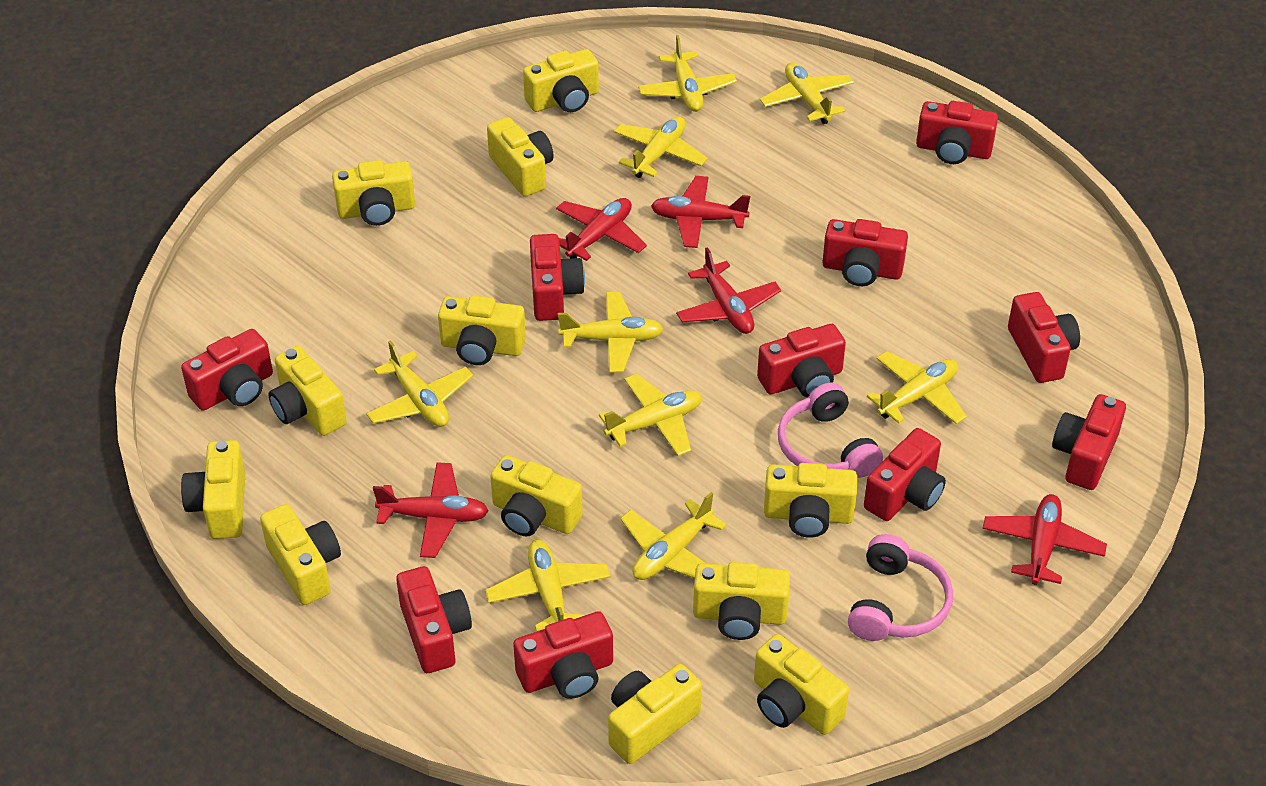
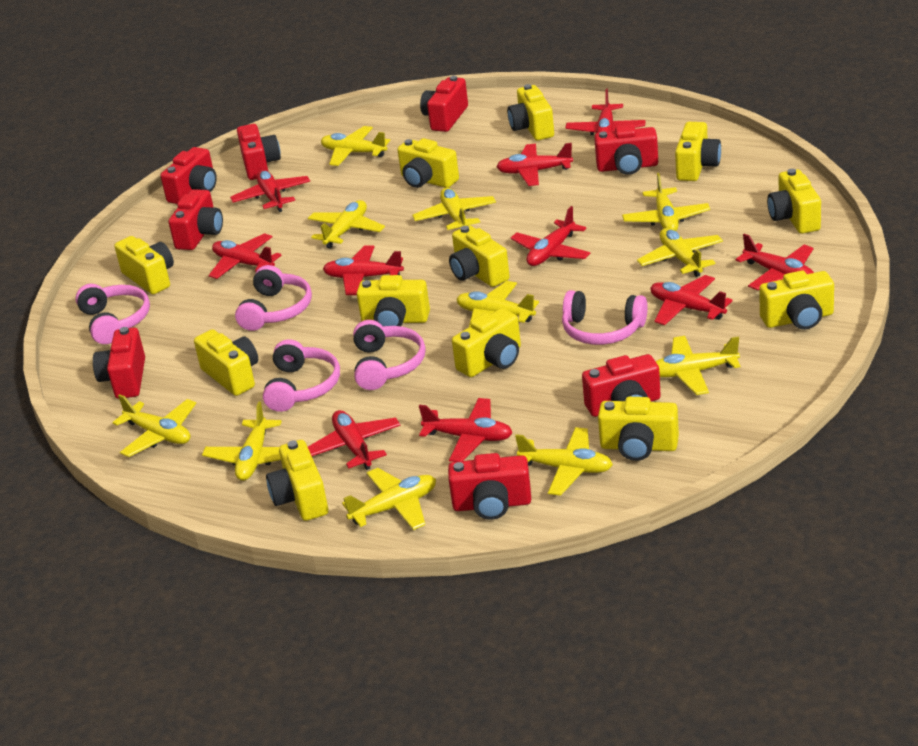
pink headphones: 2 -> 5
red camera: 10 -> 8
red plane: 5 -> 10
yellow plane: 9 -> 11

